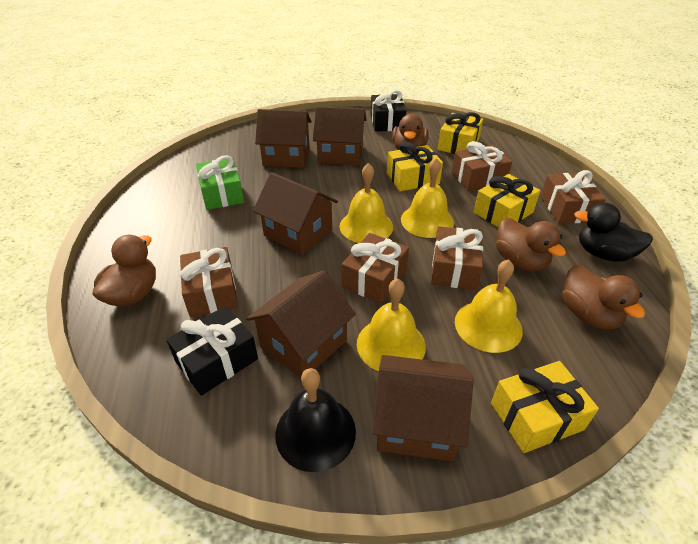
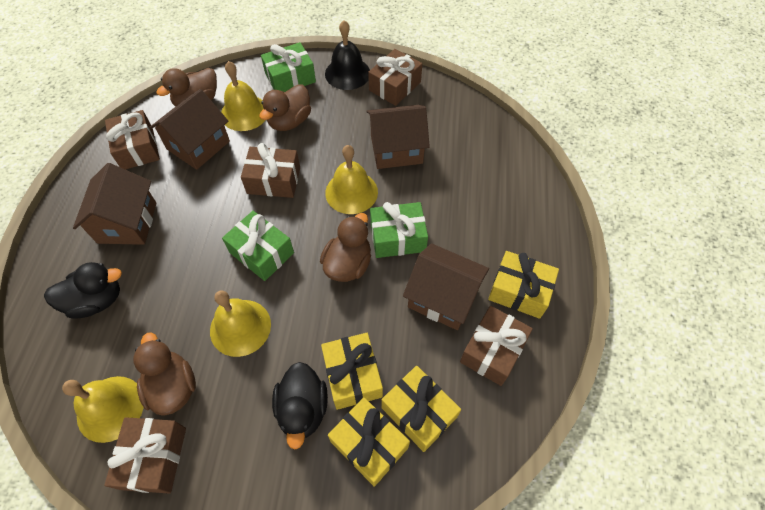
black duck: 1 -> 2
black gift: 2 -> 0
brown house: 5 -> 4
green gift: 1 -> 3

